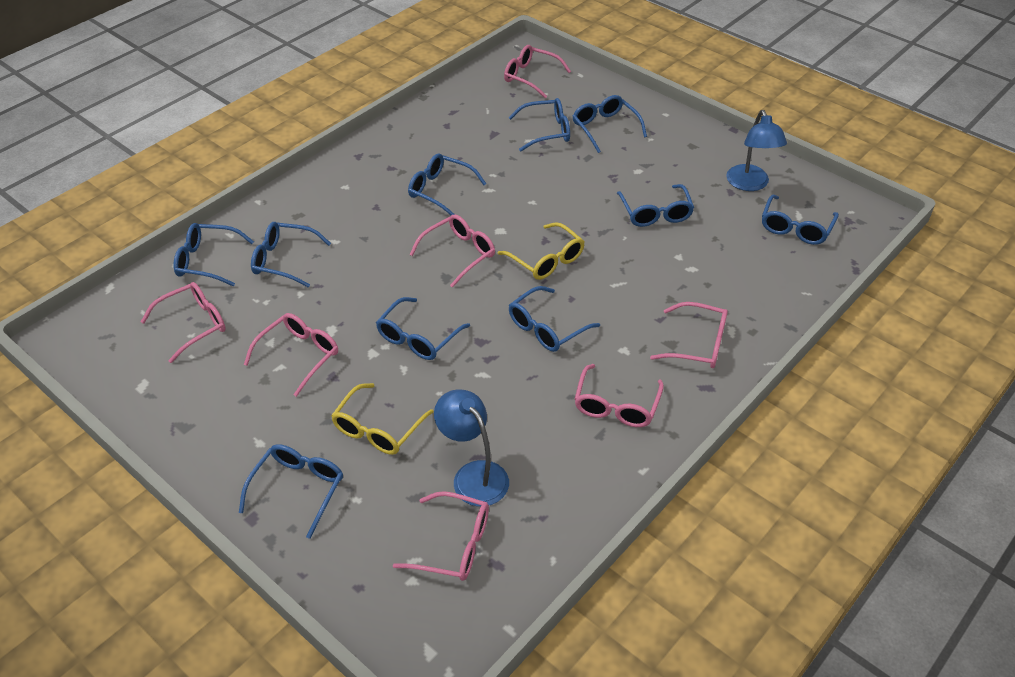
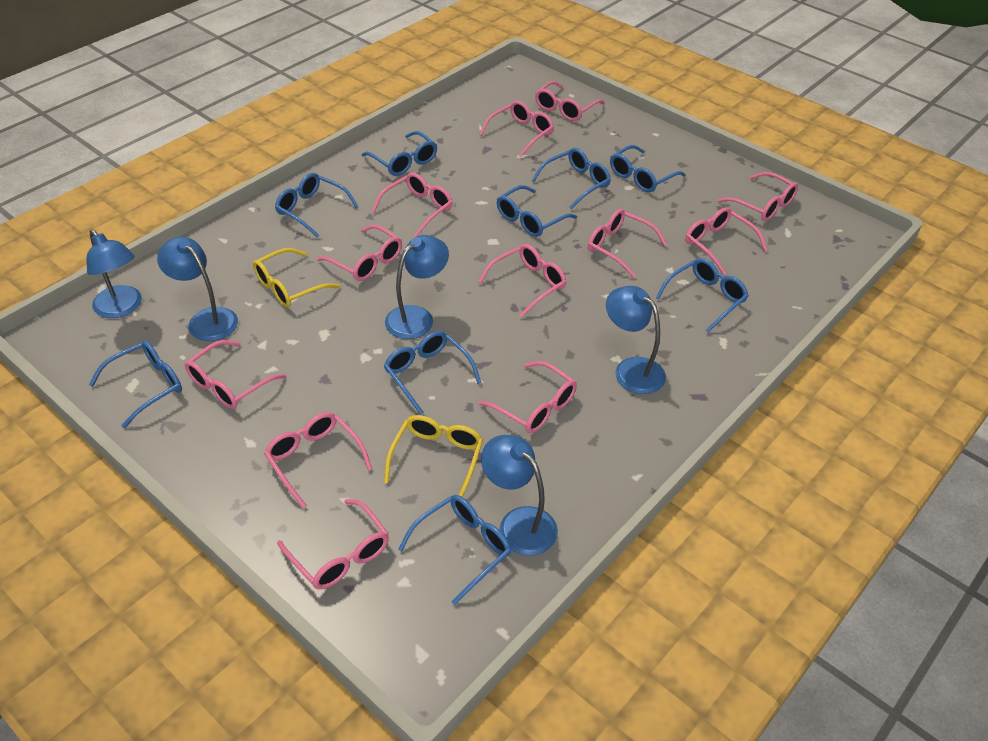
blue glasses: 10 -> 9
blue lamp: 2 -> 5
pink glasses: 7 -> 12

